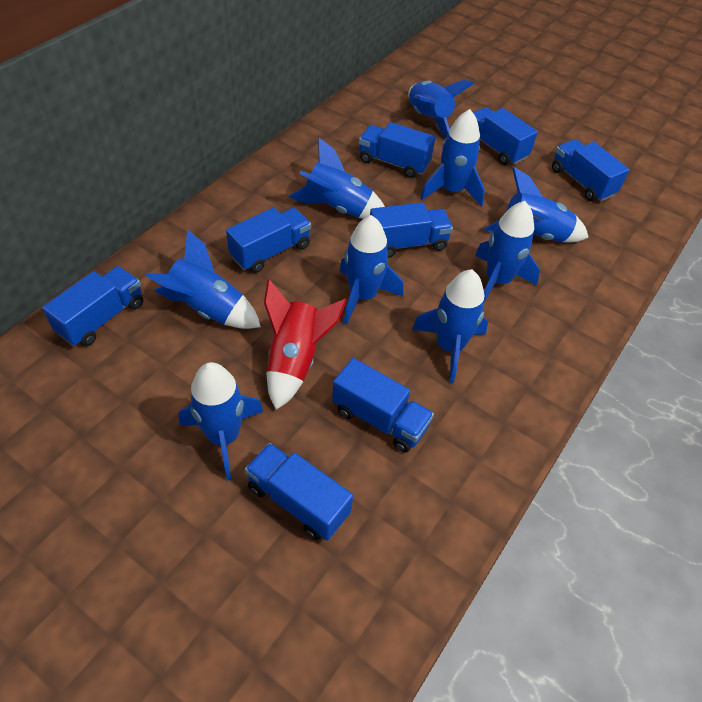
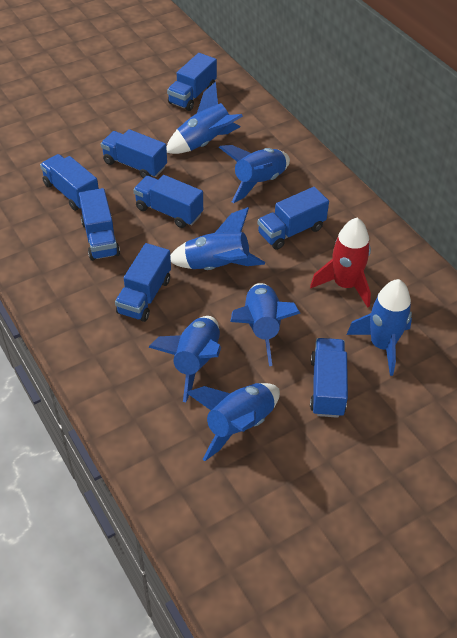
blue rocket: 9 -> 7

